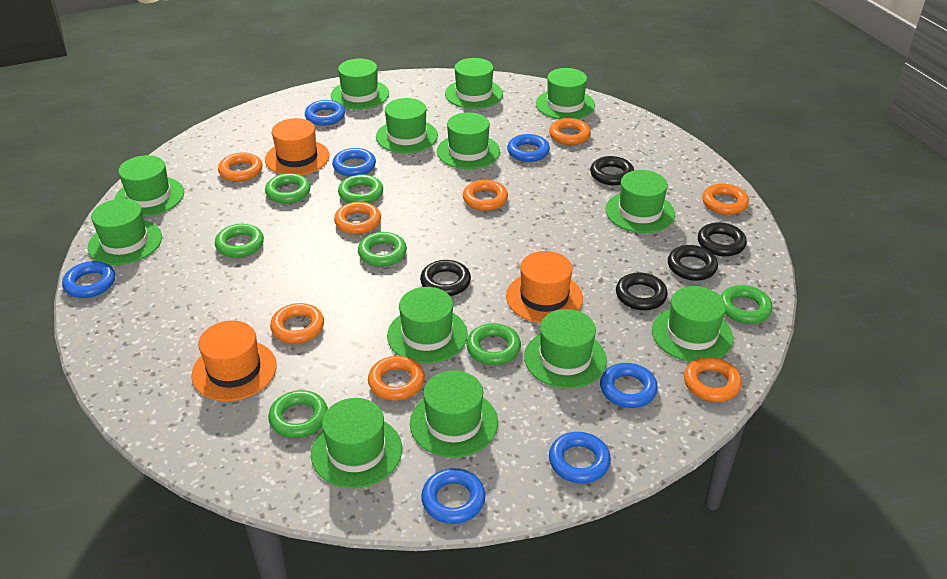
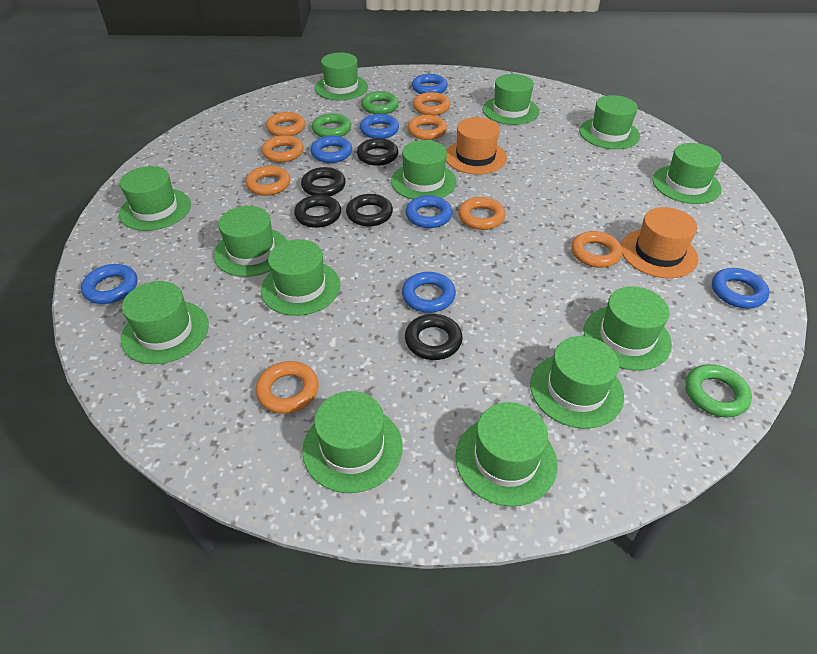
green ring: 7 -> 3
orange hat: 3 -> 2

